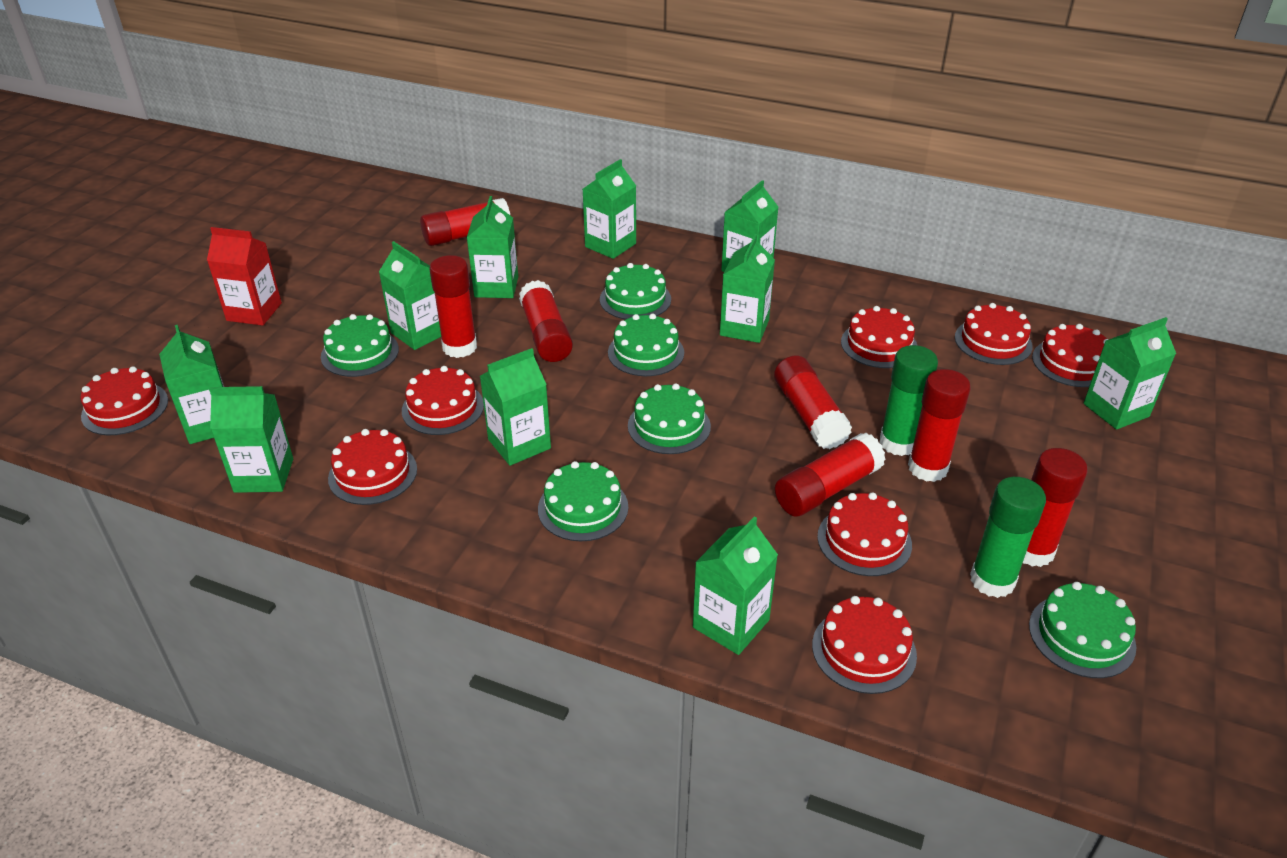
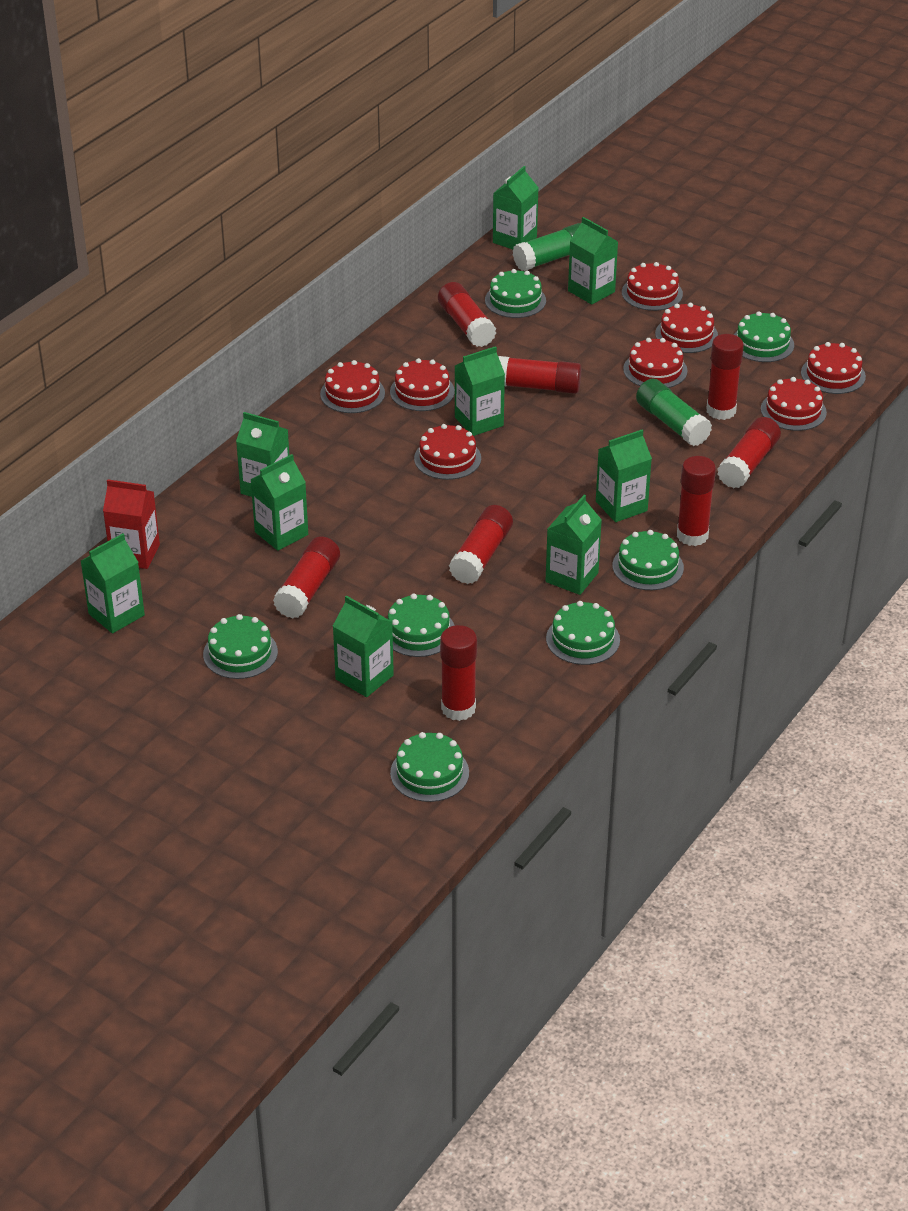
green cake: 6 -> 7
green carton: 10 -> 9
red glue stick: 7 -> 8

